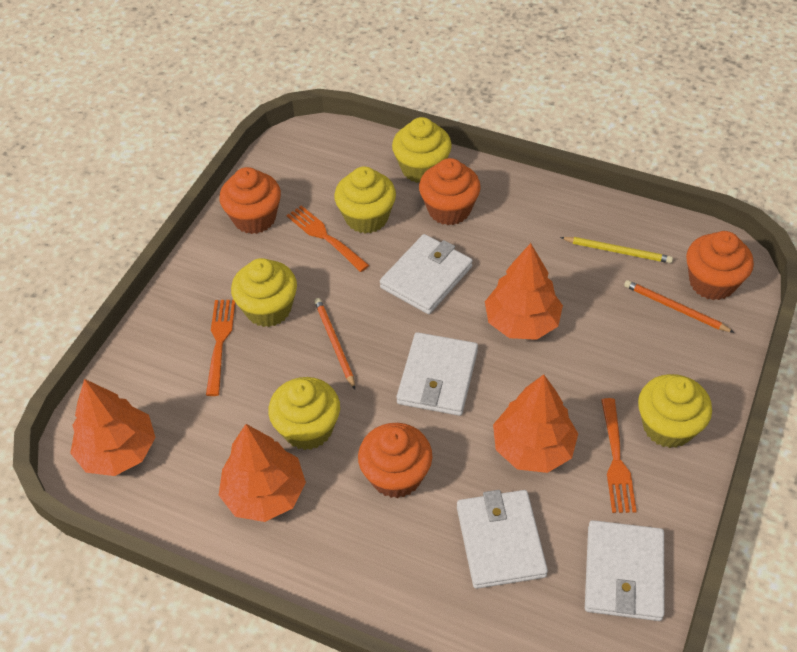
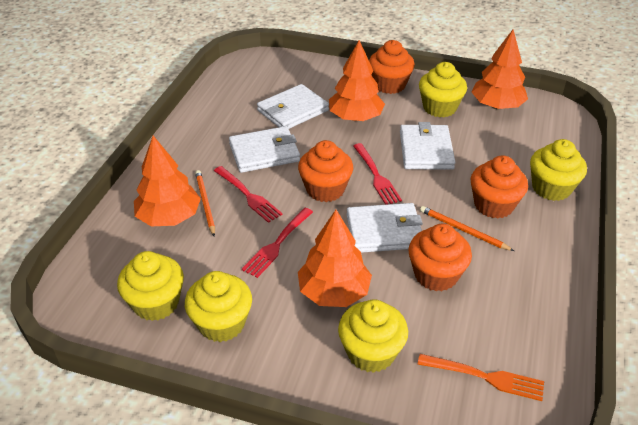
orange fork: 3 -> 1
red fork: 0 -> 3
yellow pencil: 1 -> 0

